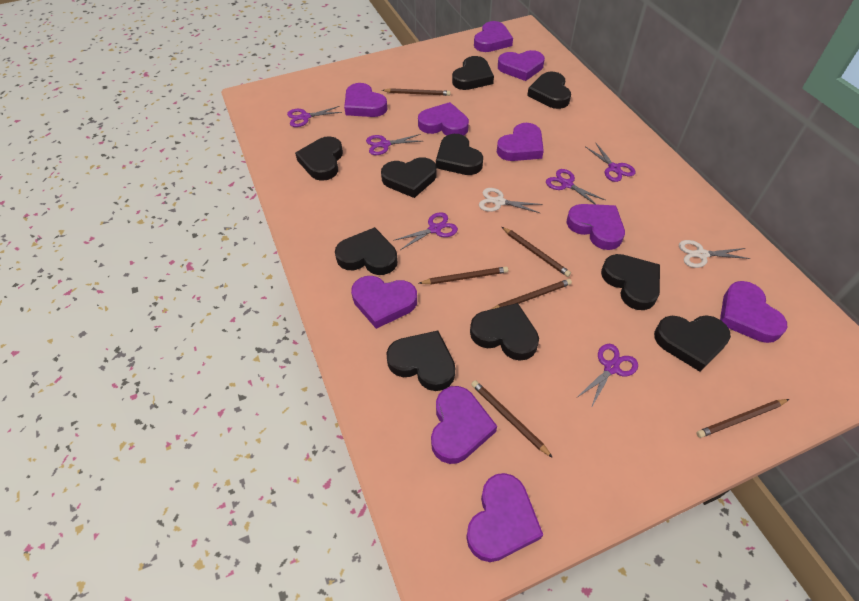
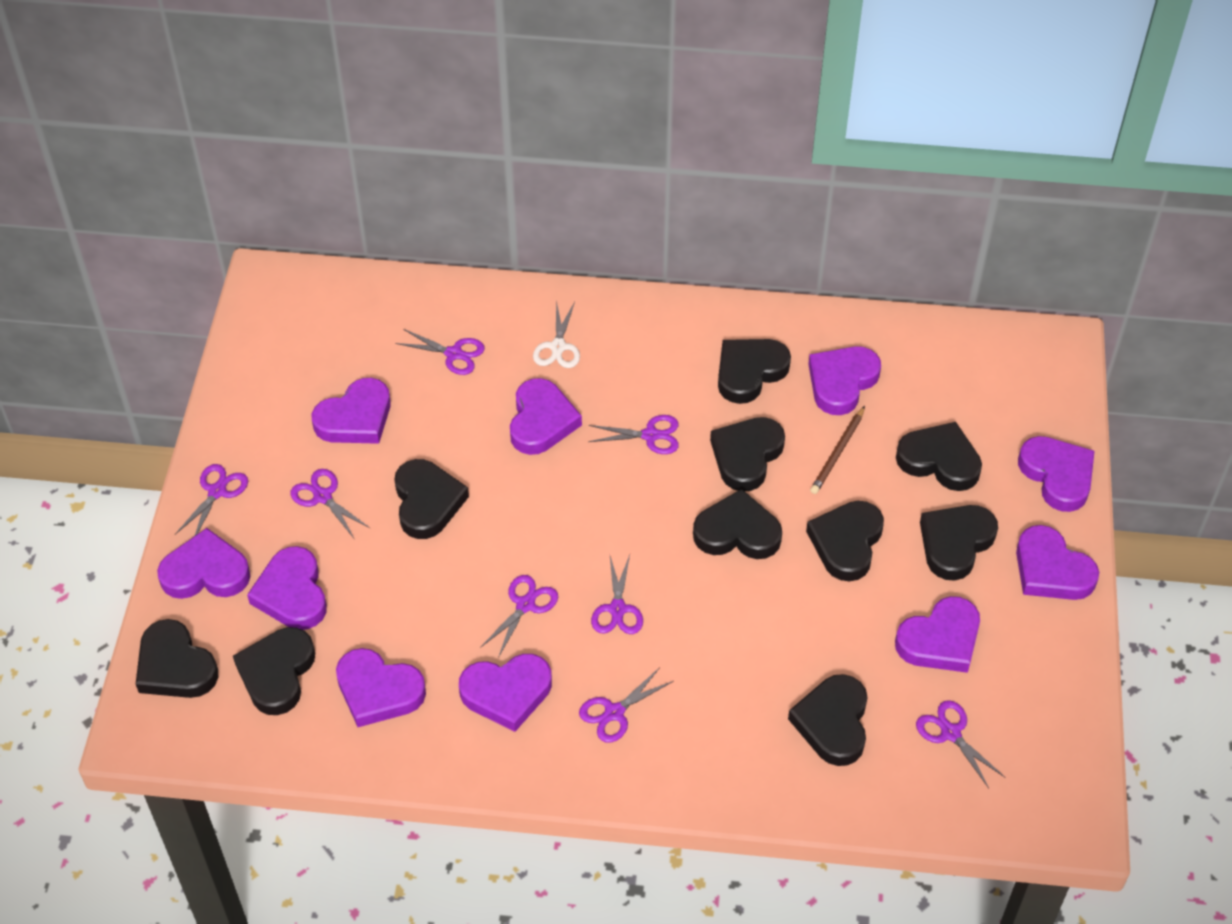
brown pencil: 6 -> 1
purple scissors: 6 -> 8
white scissors: 2 -> 1

